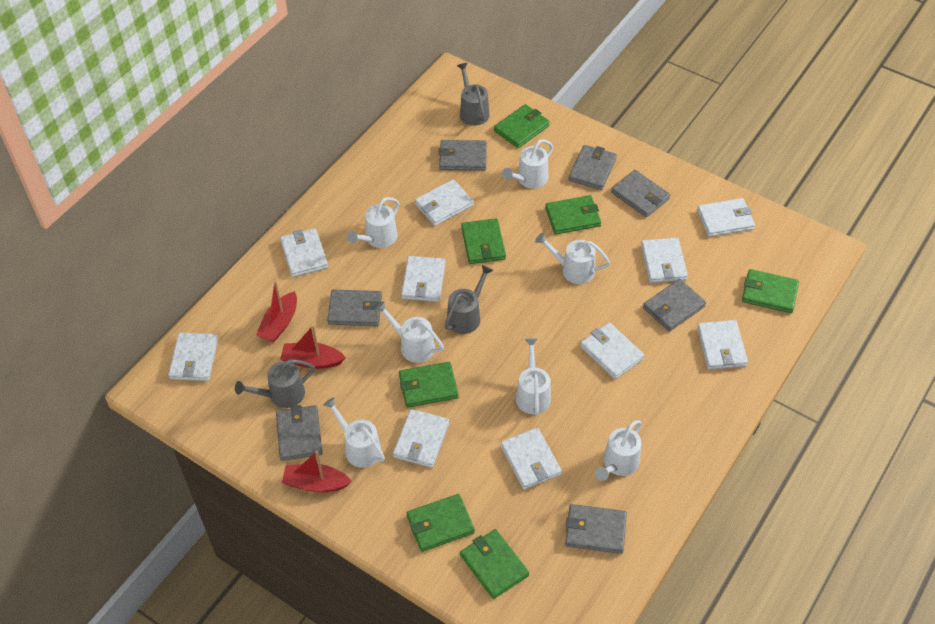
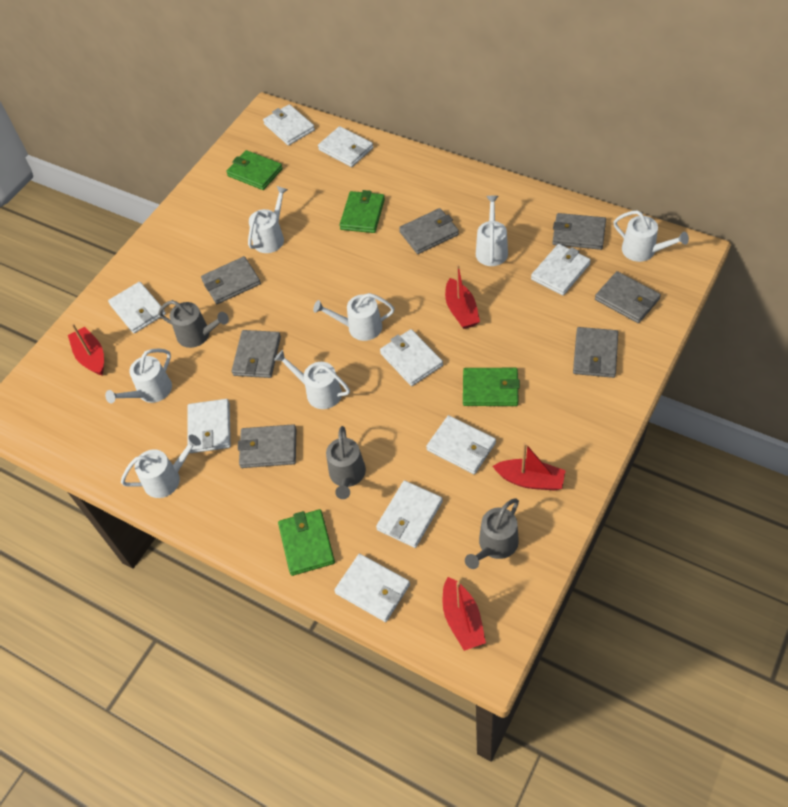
green wallet: 7 -> 4
red boat: 3 -> 4
white wallet: 10 -> 9

